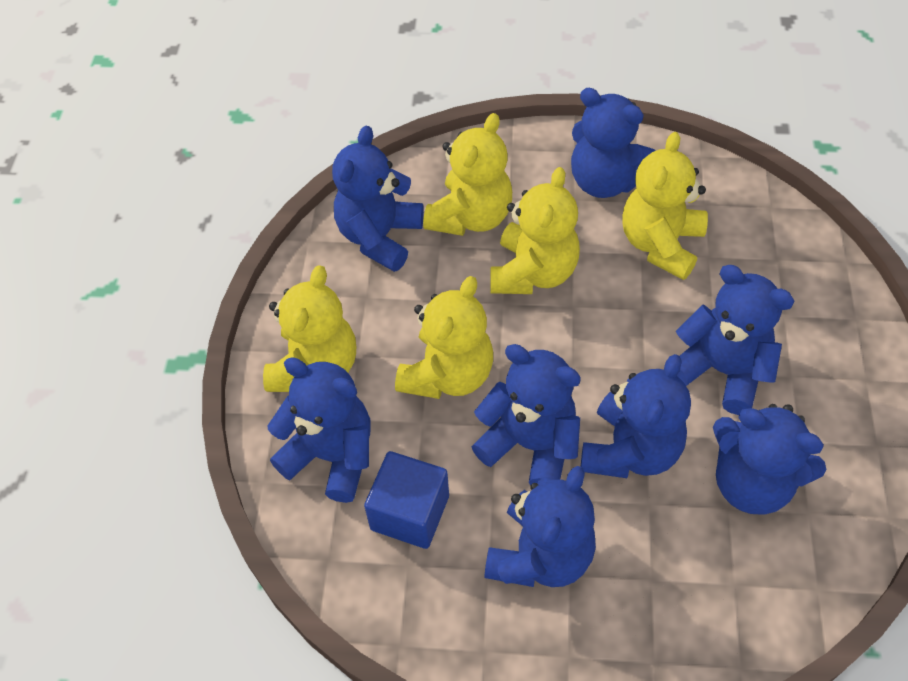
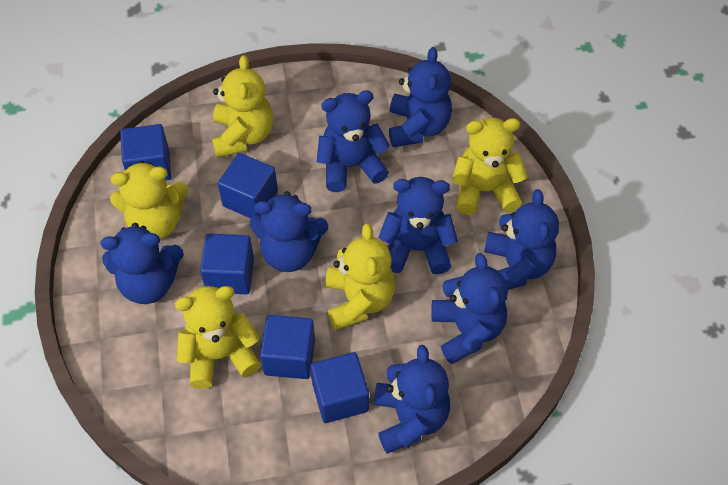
blue cube: 1 -> 5

